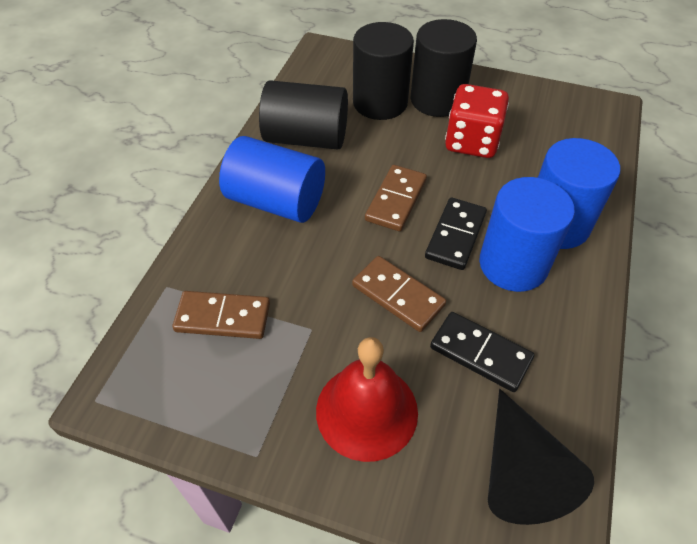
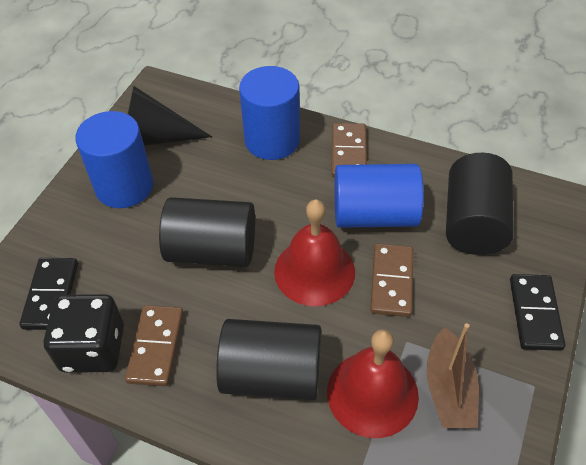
black dice: 0 -> 1
brown boat: 0 -> 1
red bell: 1 -> 2
red dice: 1 -> 0

